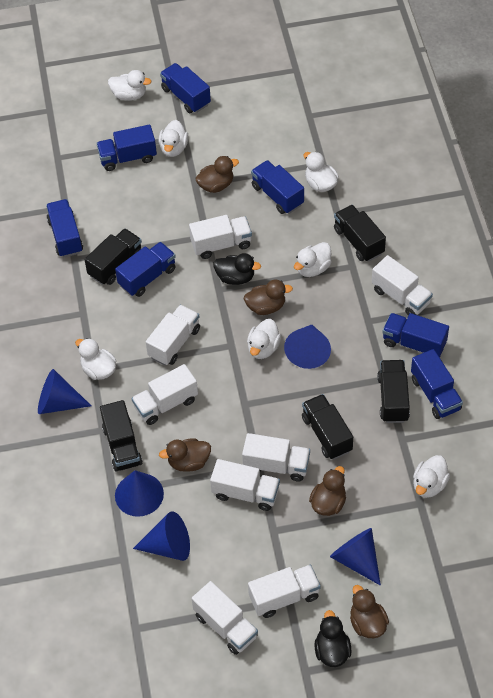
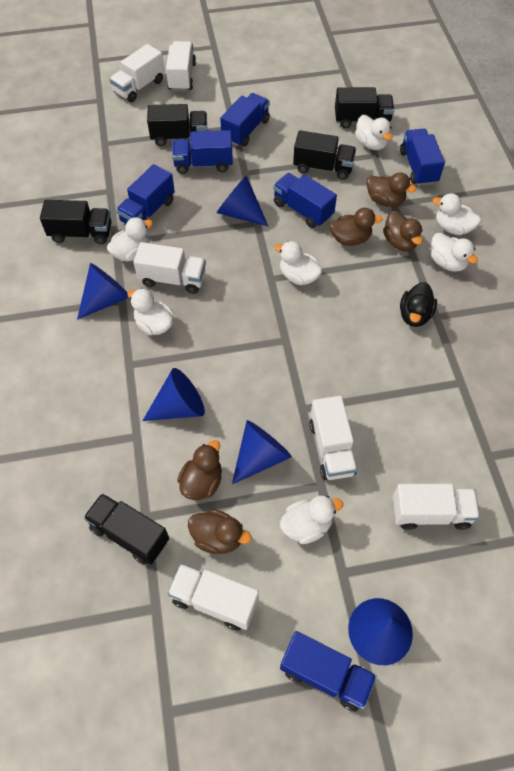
black duck: 2 -> 1
blue truck: 7 -> 6
white truck: 8 -> 6

